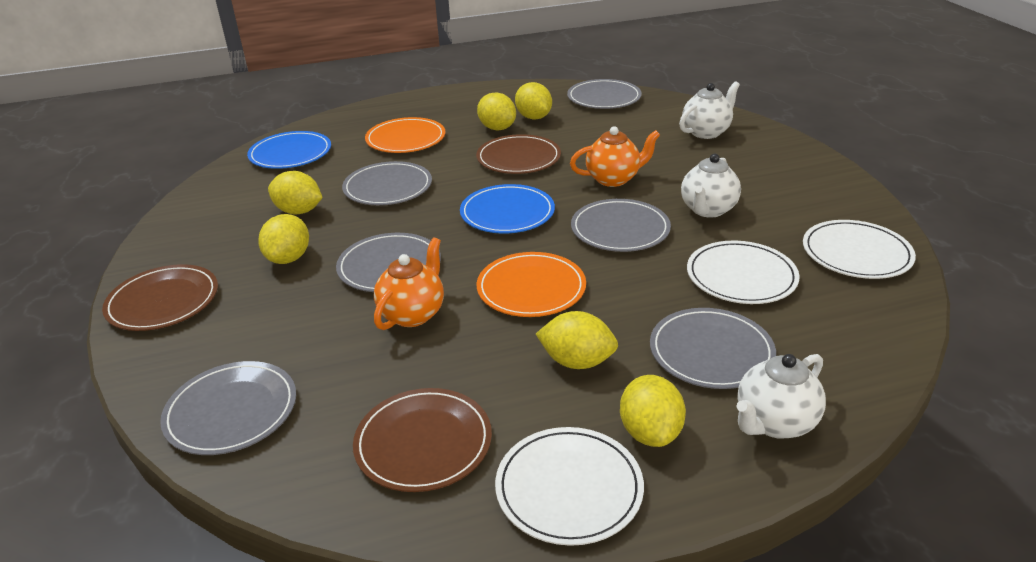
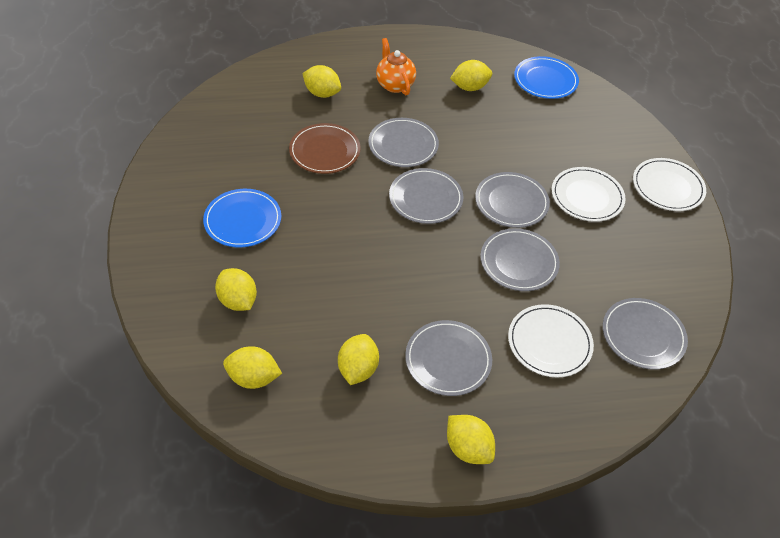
brown plate: 3 -> 1
orange plate: 2 -> 0
orange teapot: 2 -> 1
white teapot: 3 -> 0

